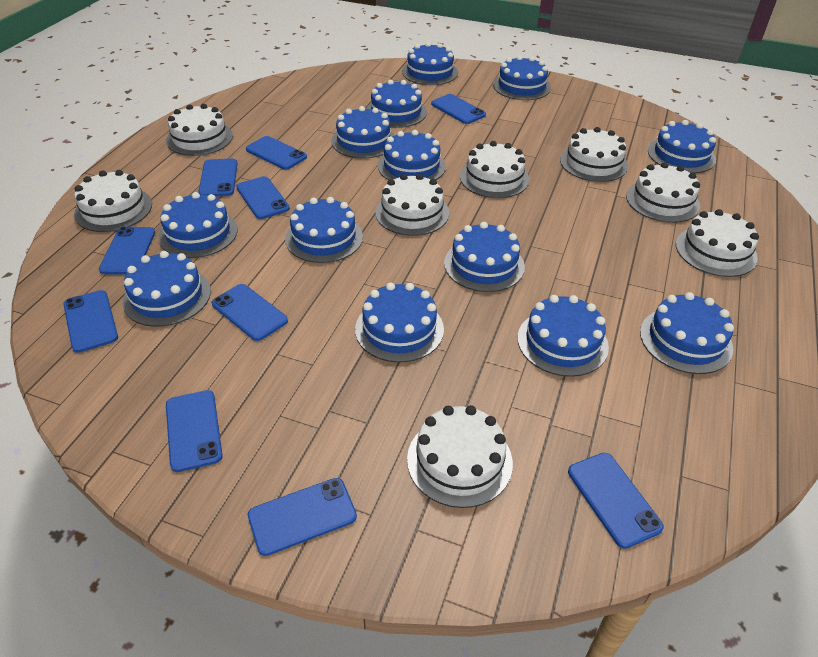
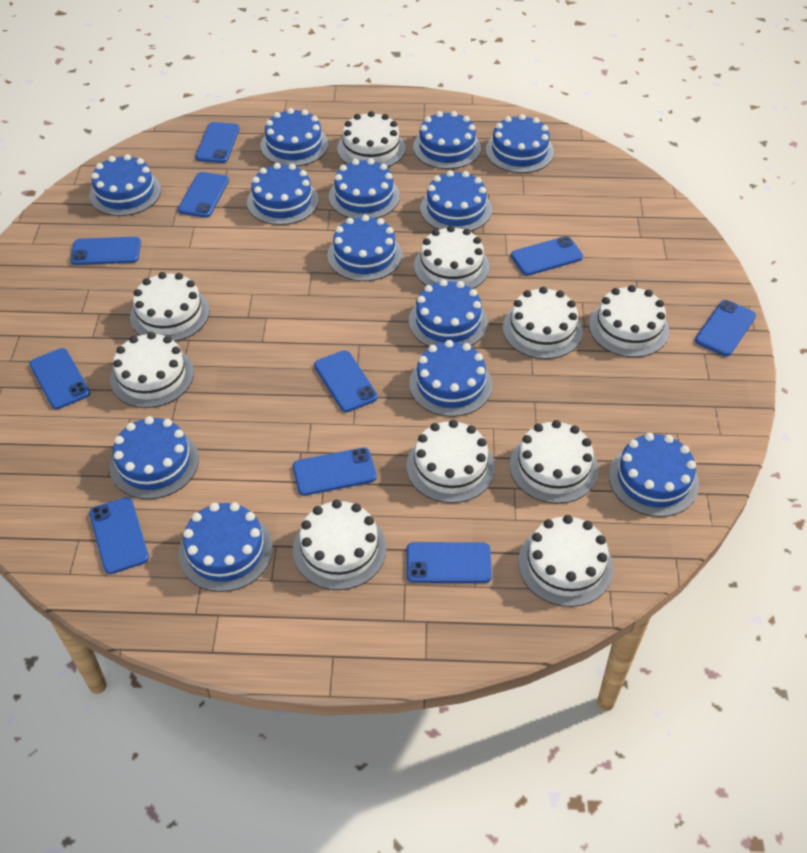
white cake: 8 -> 10

